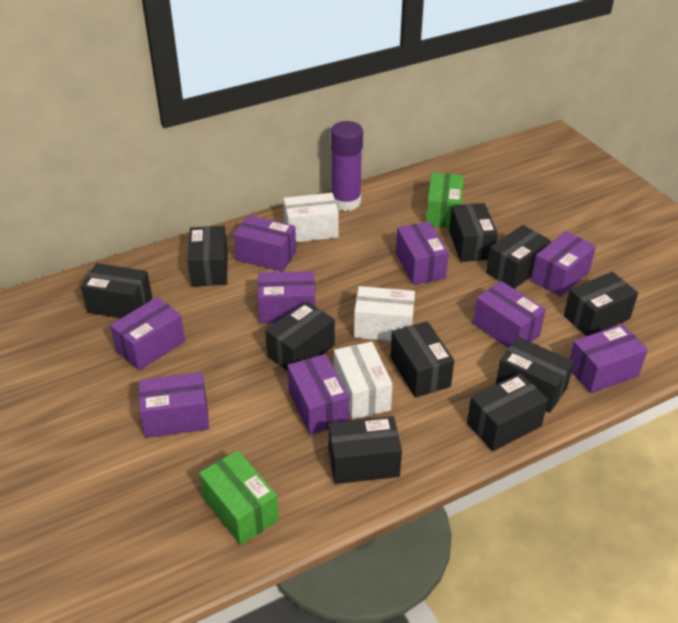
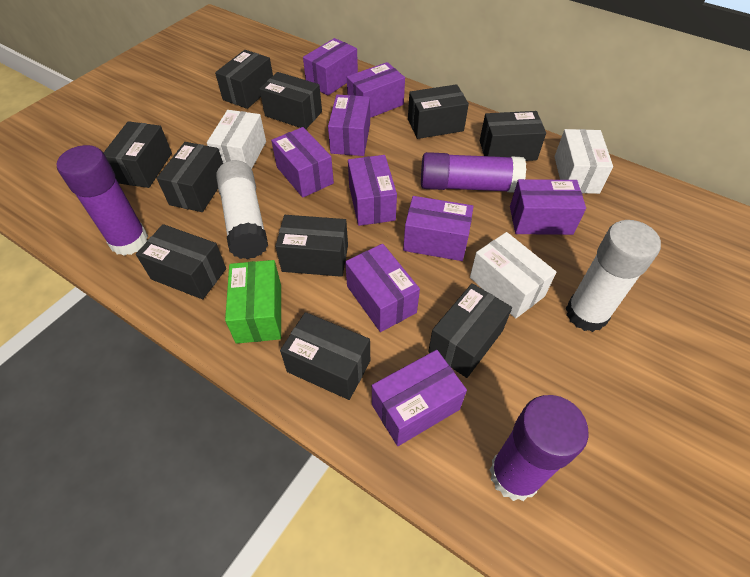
green box: 2 -> 1
purple glue stick: 1 -> 3
white glue stick: 0 -> 2

